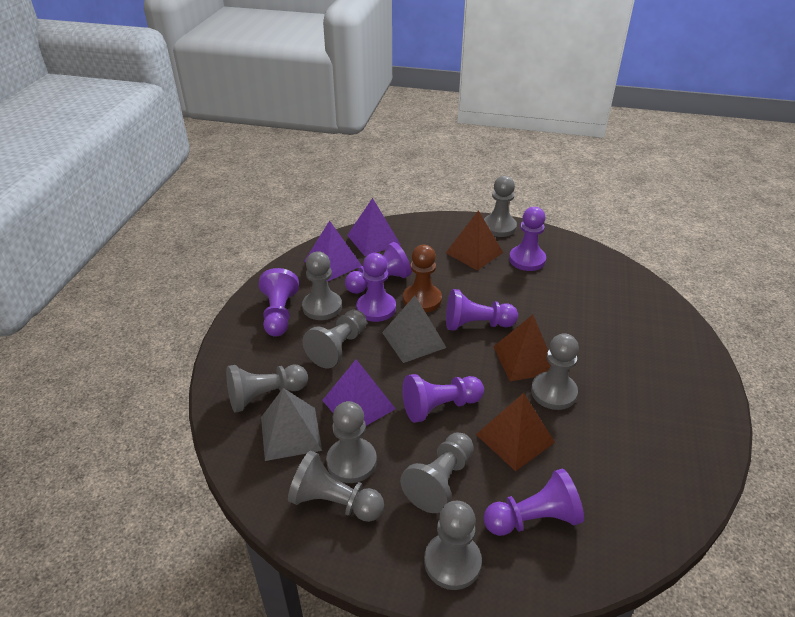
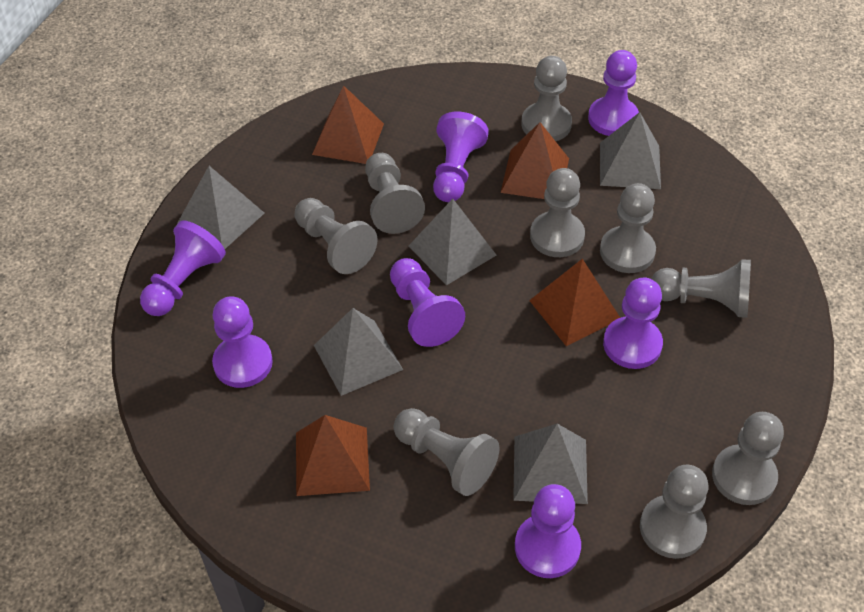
brown pawn: 1 -> 0
brown pyramid: 3 -> 4
grey pyramid: 2 -> 5
purple pyramid: 3 -> 0

